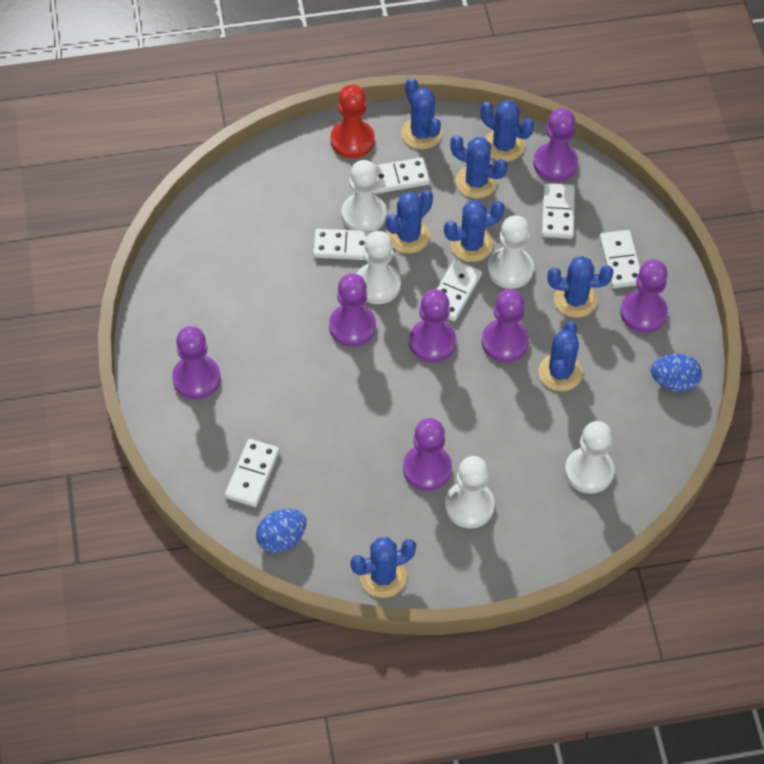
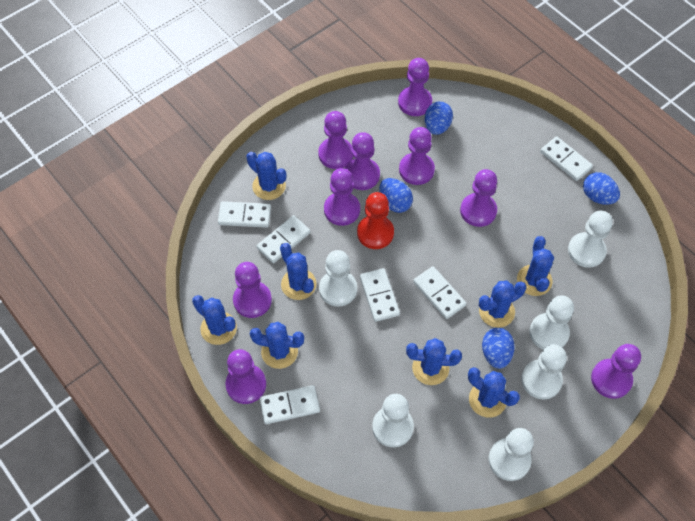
blue egg: 2 -> 4
purple pawn: 7 -> 9
white pawn: 5 -> 6

